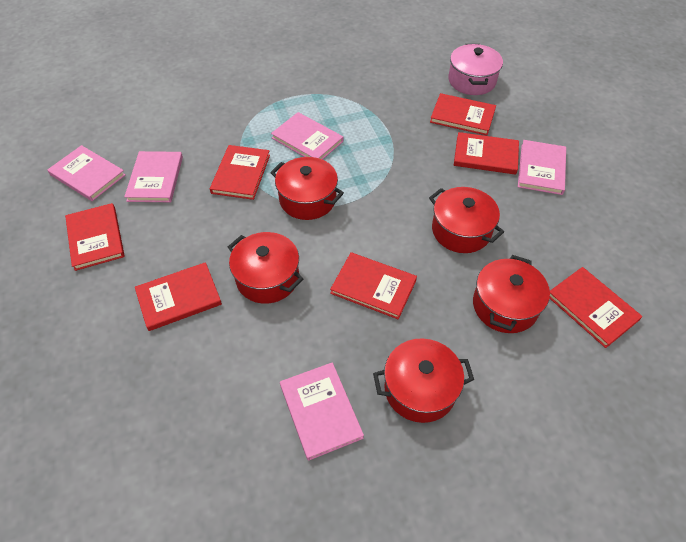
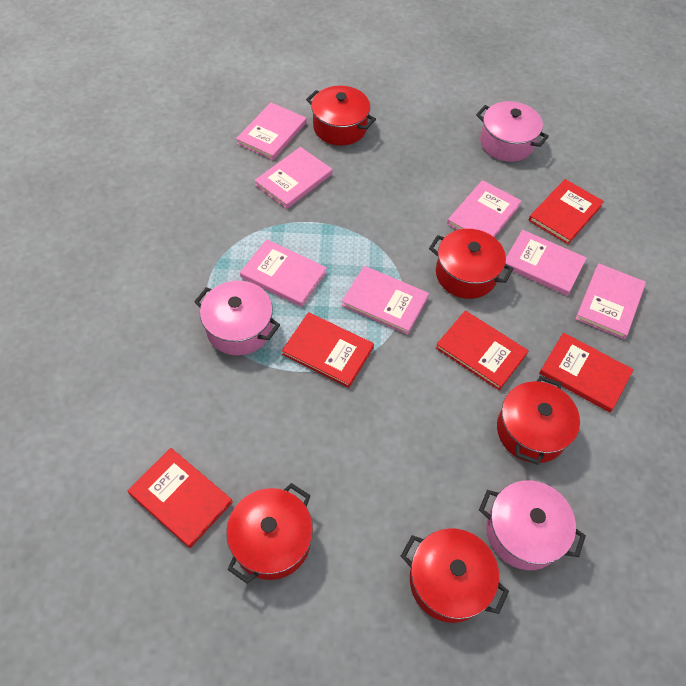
pink book: 5 -> 7
pink pot: 1 -> 3
red book: 7 -> 5

